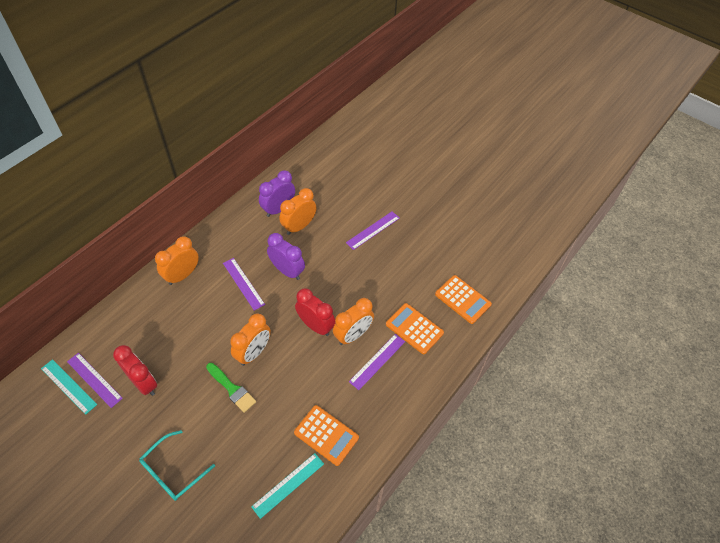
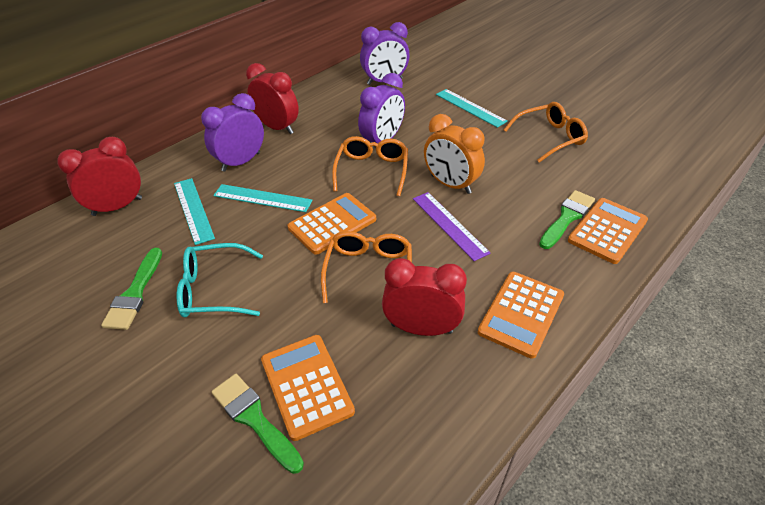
green brush: 1 -> 3
orange calculator: 3 -> 4
orange clock: 4 -> 1
orange glasses: 0 -> 3
purple clock: 2 -> 3
purple ruler: 4 -> 1
red clock: 2 -> 3
turquoise ruler: 2 -> 3

